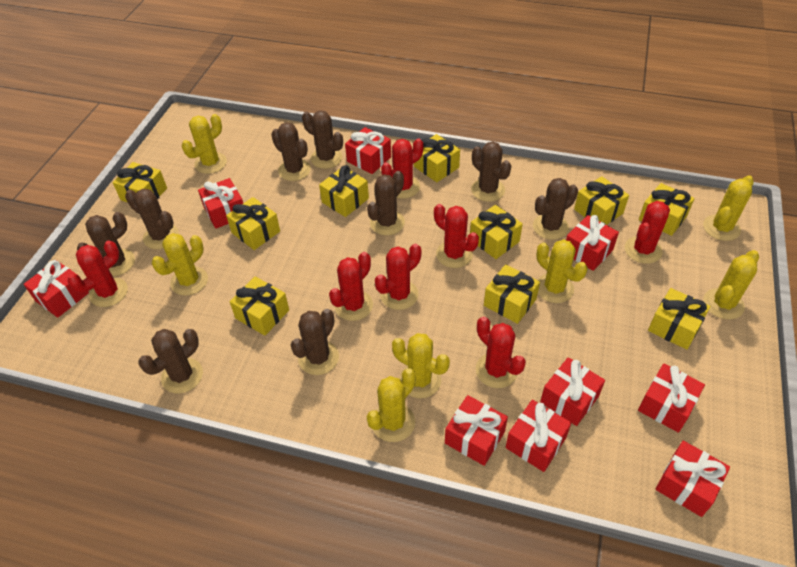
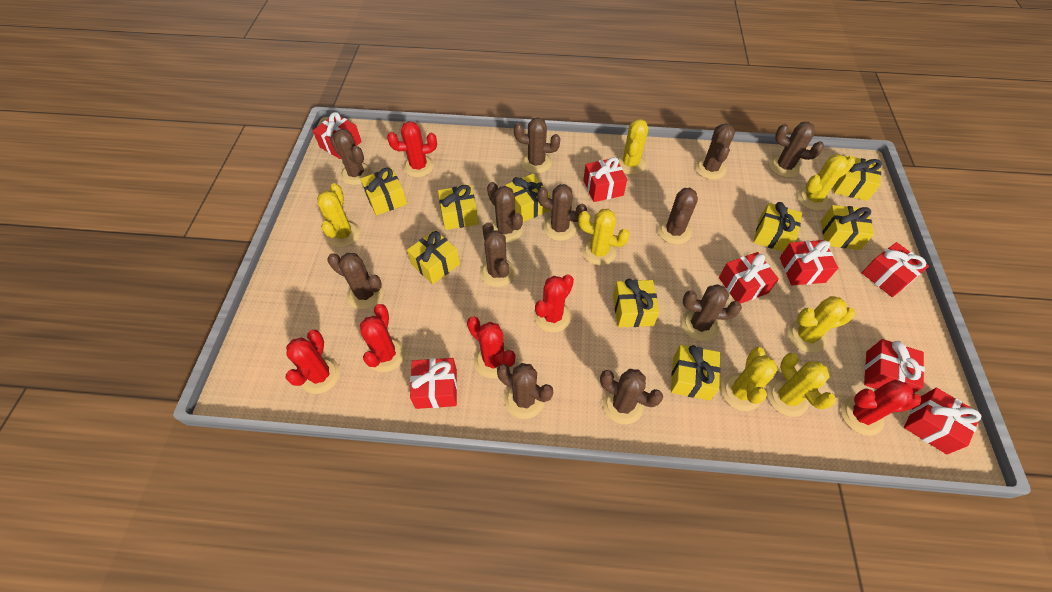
brown cactus: 9 -> 12
red cactus: 7 -> 6
red gift: 9 -> 8
yellow gift: 10 -> 9

